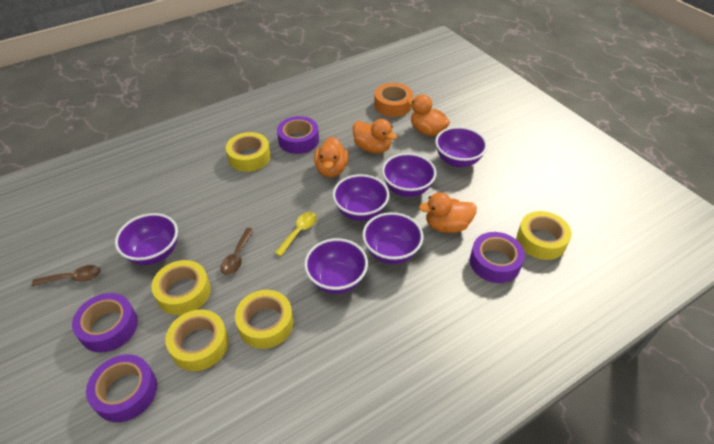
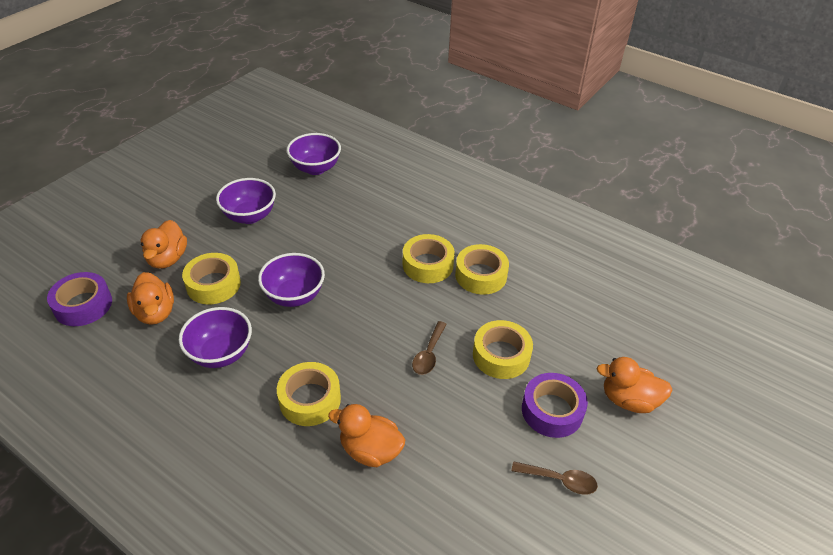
orange tape: 1 -> 0
purple bowl: 6 -> 4
purple tape: 4 -> 2
yellow spoon: 1 -> 0

